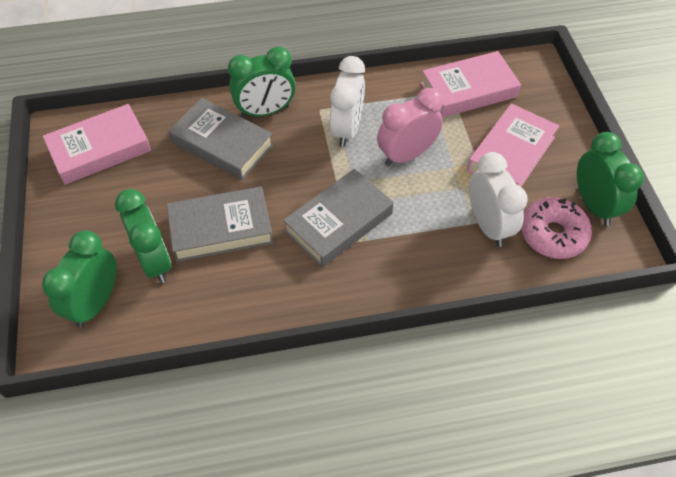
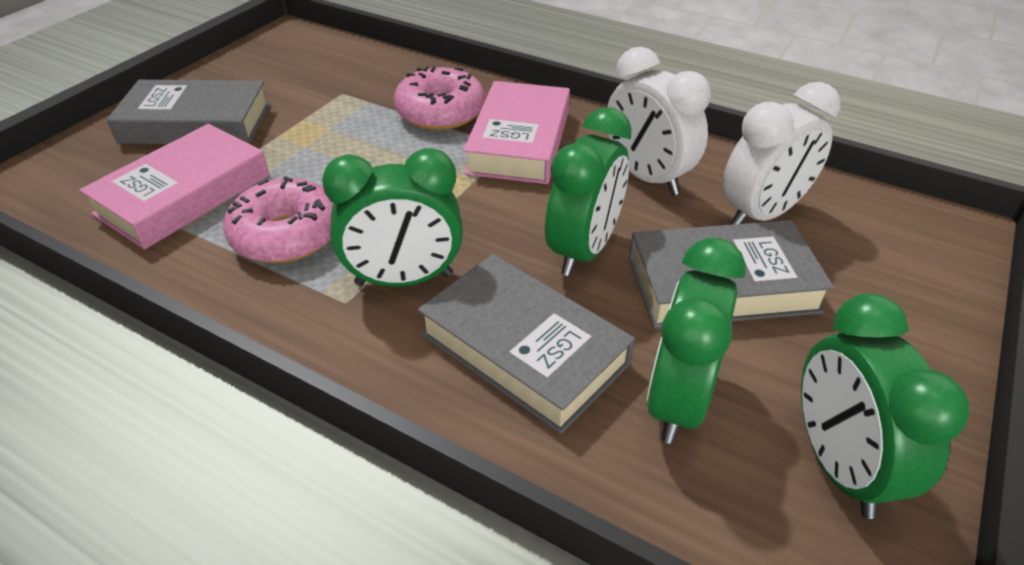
pink book: 3 -> 2
pink clock: 1 -> 0
pink donut: 1 -> 2

